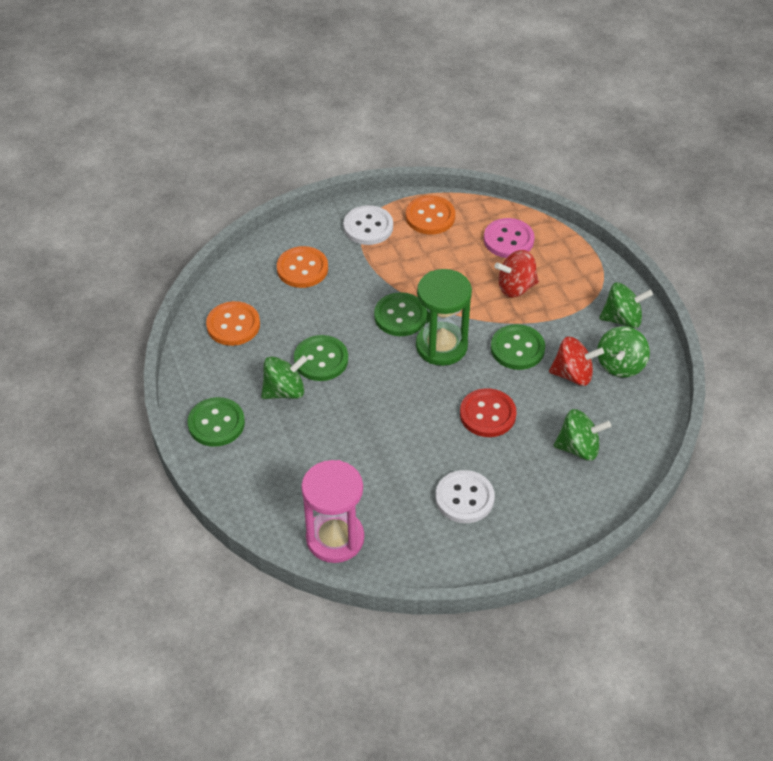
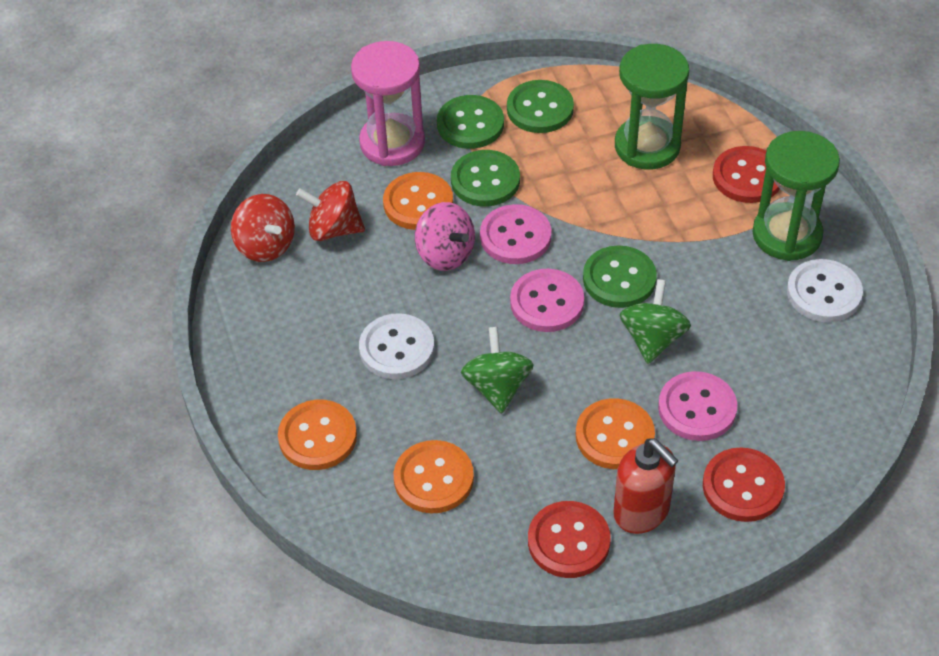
green hourglass: 1 -> 2
green spinning top: 4 -> 2
orange button: 3 -> 4
pink button: 1 -> 3
pink spinning top: 0 -> 1
red button: 1 -> 3
red soap dispenser: 0 -> 1

